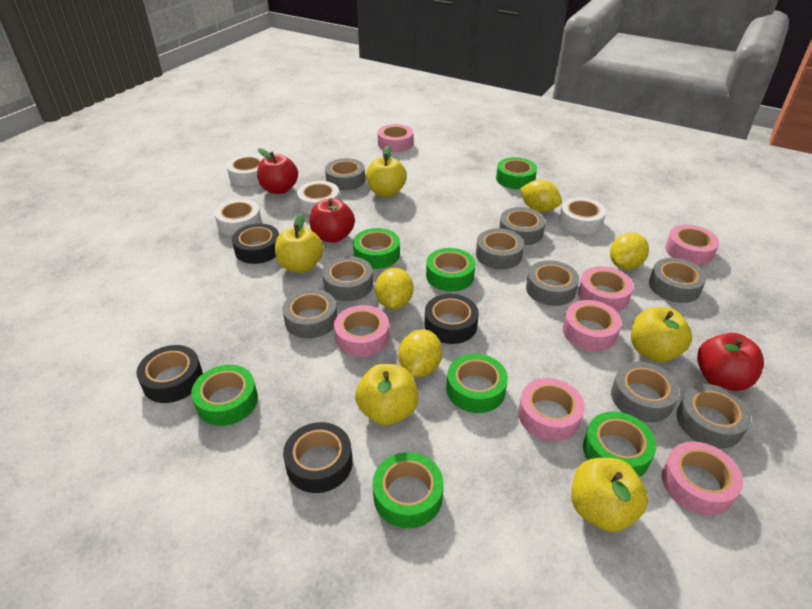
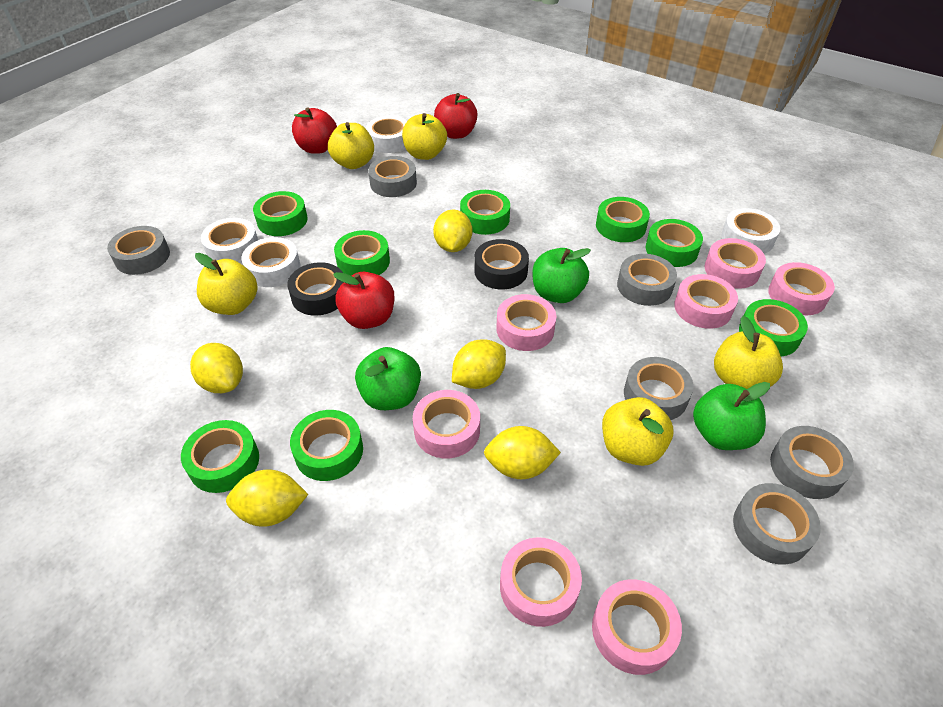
black tape: 4 -> 2
green apple: 0 -> 3
green tape: 7 -> 8
grey tape: 9 -> 6
yellow lemon: 4 -> 5

